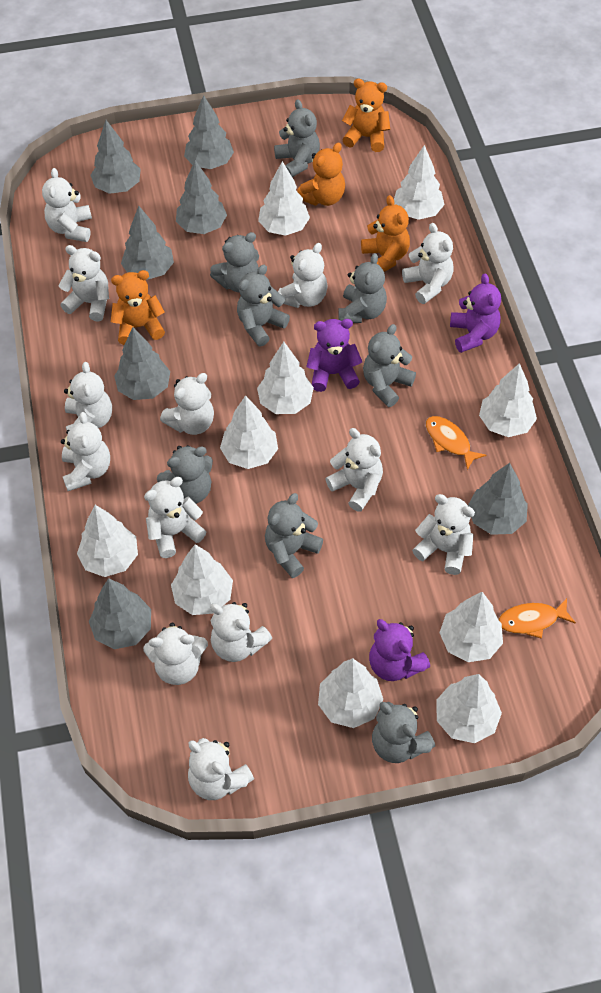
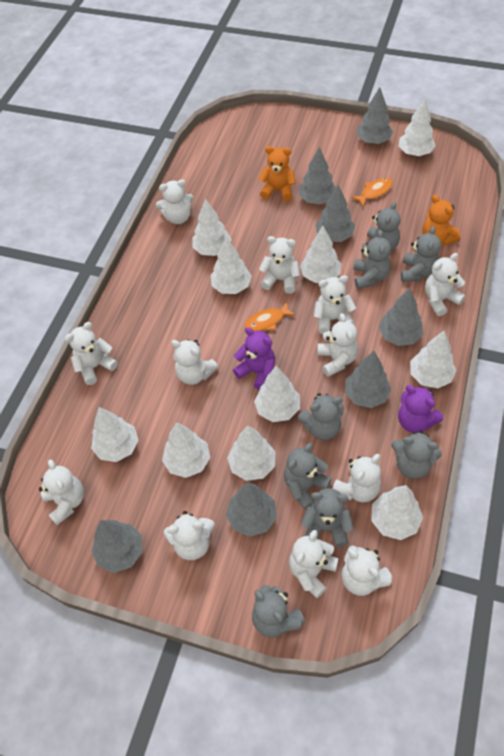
orange teddy bear: 4 -> 2
purple teddy bear: 3 -> 2
white teddy bear: 13 -> 12

